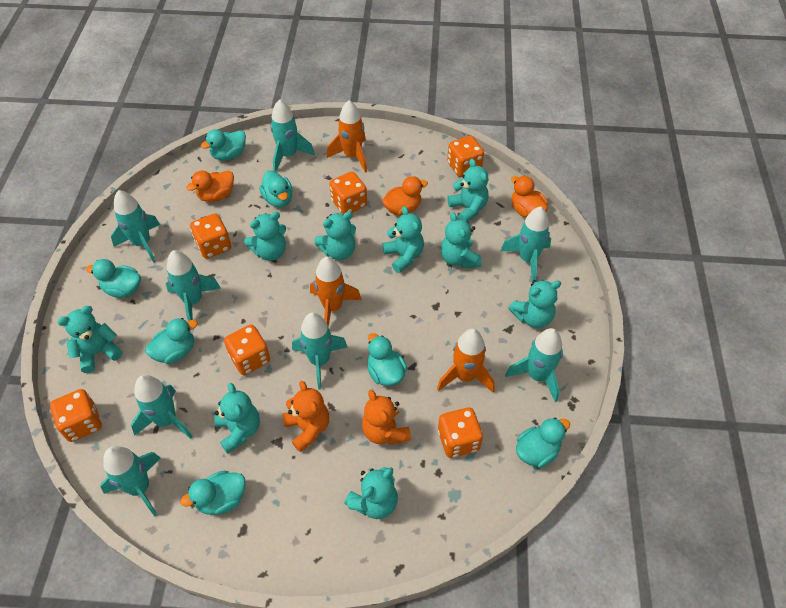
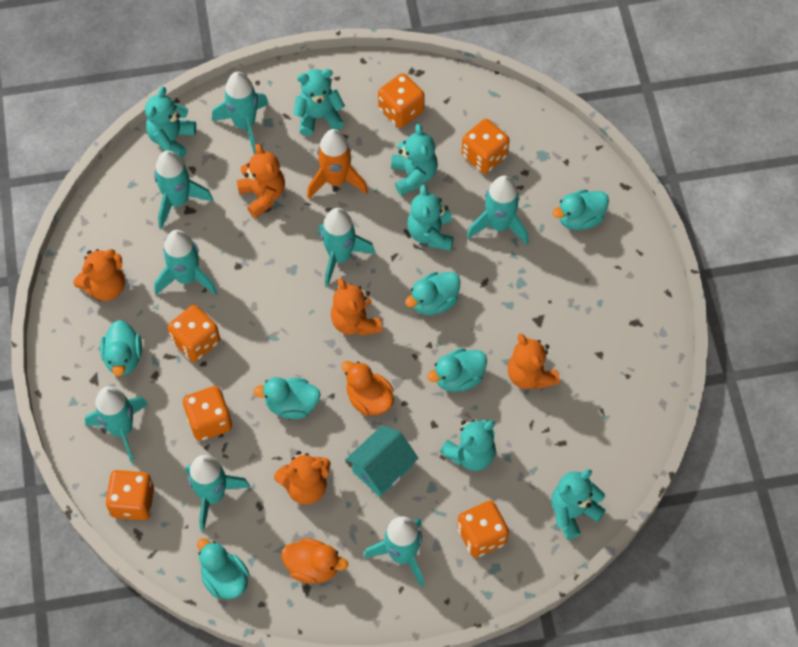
orange duck: 3 -> 2
orange rocket: 3 -> 1
orange teddy bear: 2 -> 5
turquoise duck: 7 -> 6
turquoise house: 0 -> 1
turquoise teddy bear: 9 -> 6

